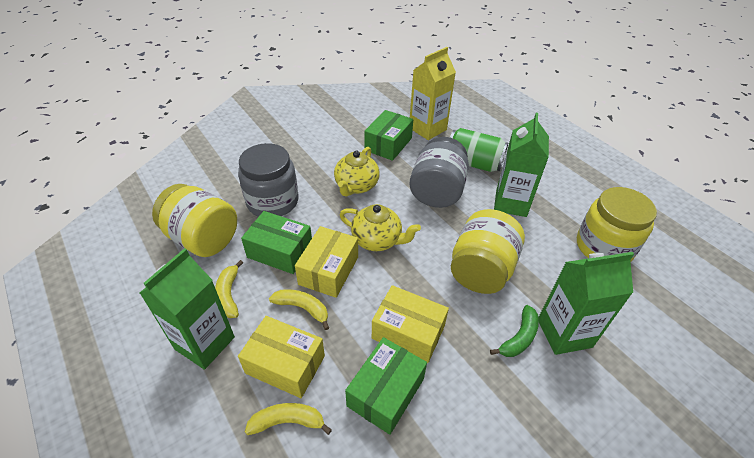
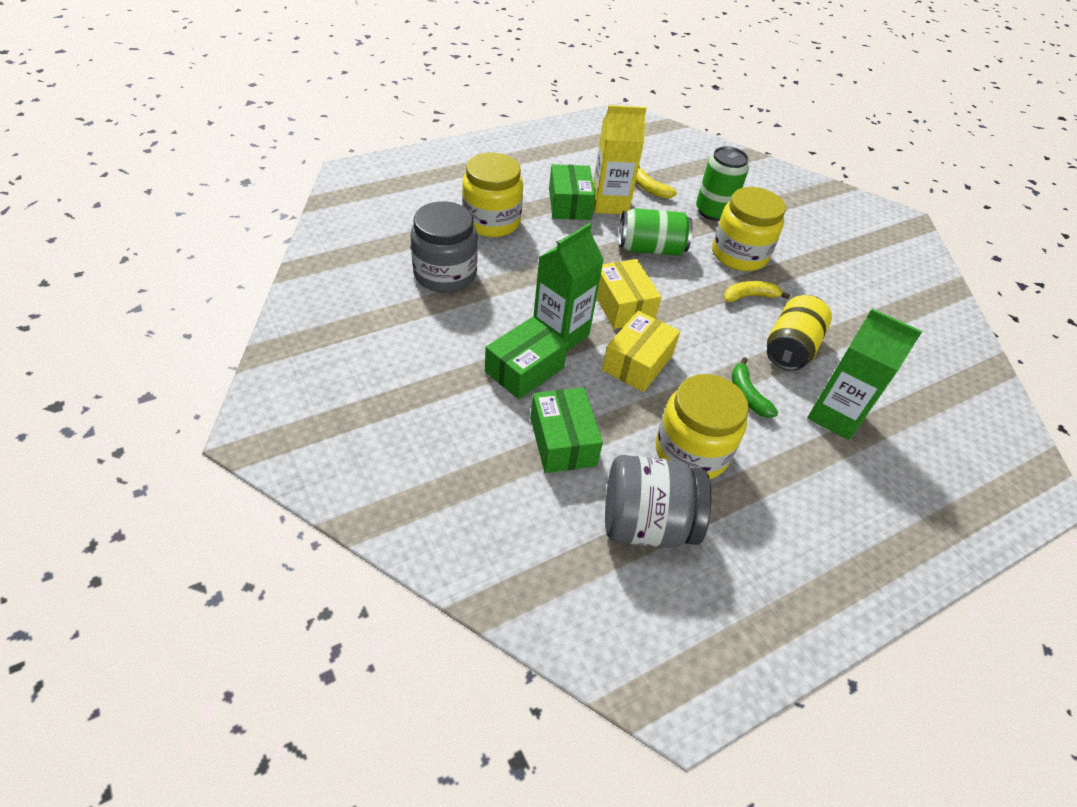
green can: 1 -> 2
green carton: 3 -> 2
yellow banana: 3 -> 2
yellow box: 3 -> 2
yellow can: 0 -> 1
yellow teapot: 2 -> 0

